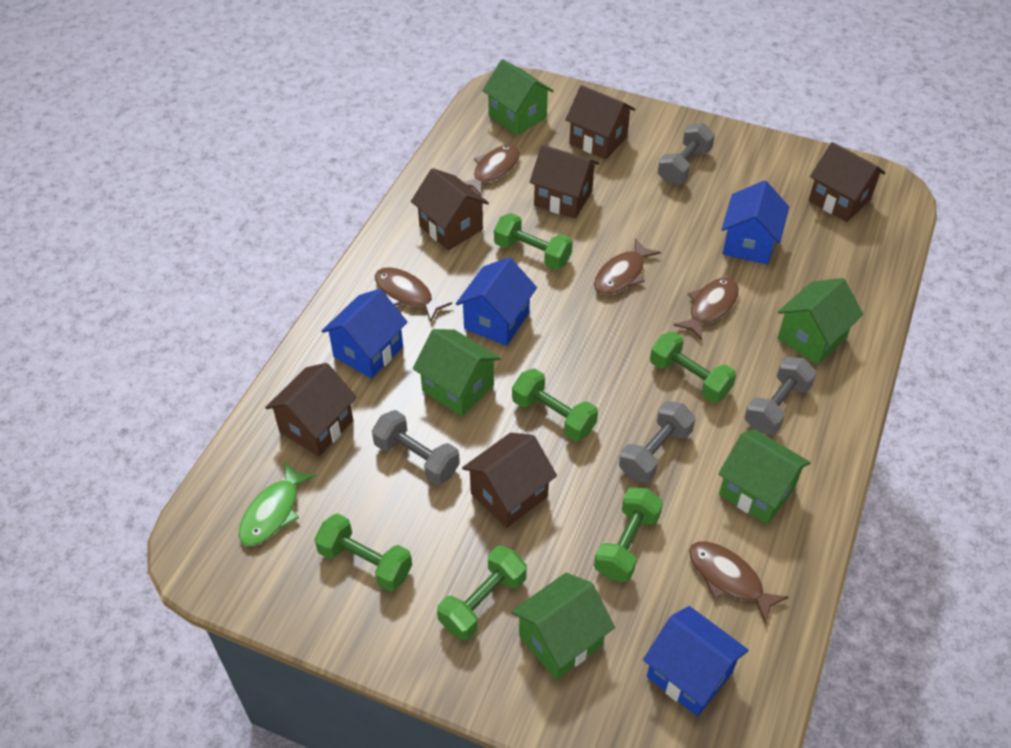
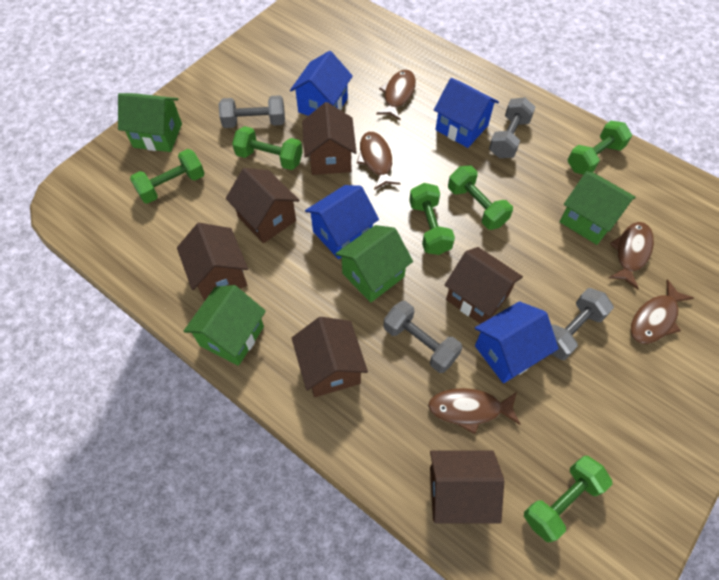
green fish: 1 -> 0
green house: 5 -> 4

